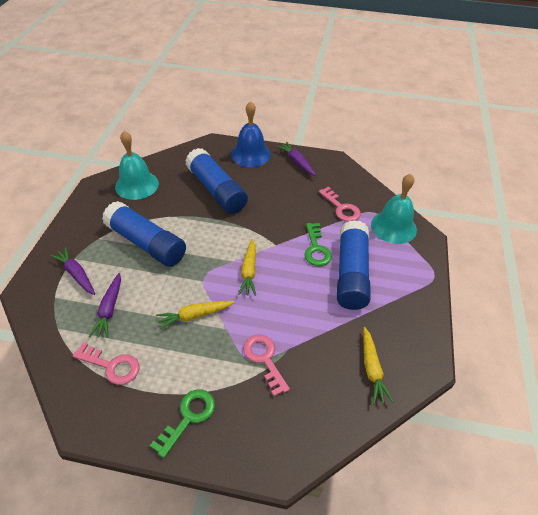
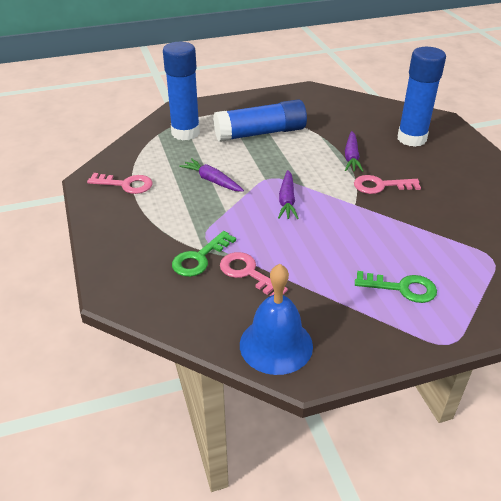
turquoise bell: 2 -> 0
yellow carrot: 3 -> 0

